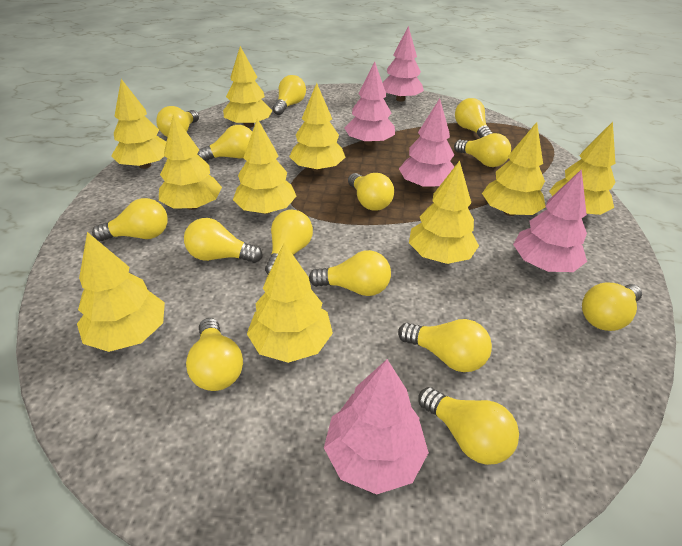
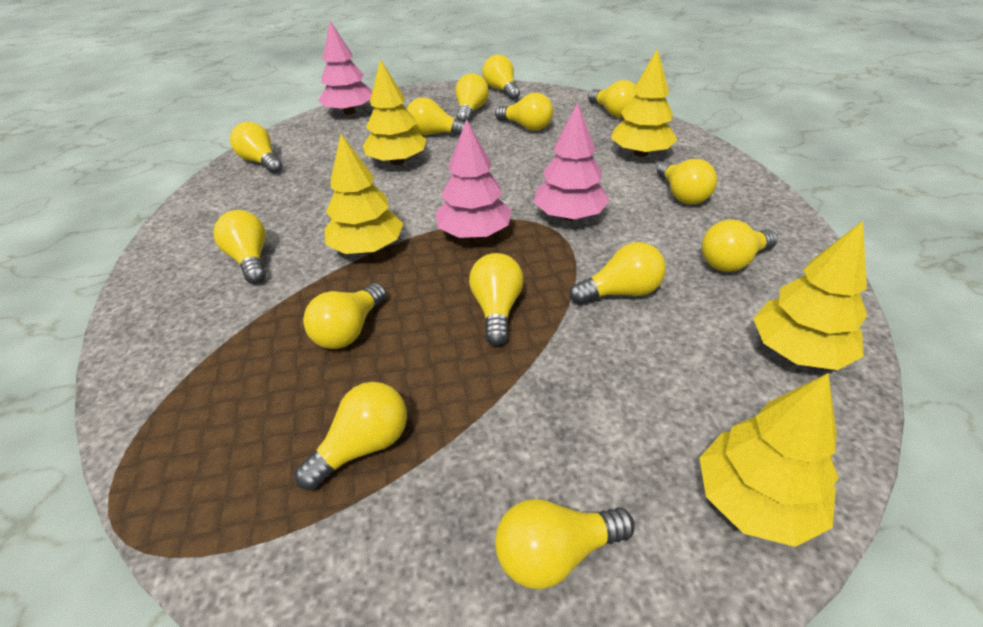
pink tree: 5 -> 3
yellow tree: 10 -> 5

